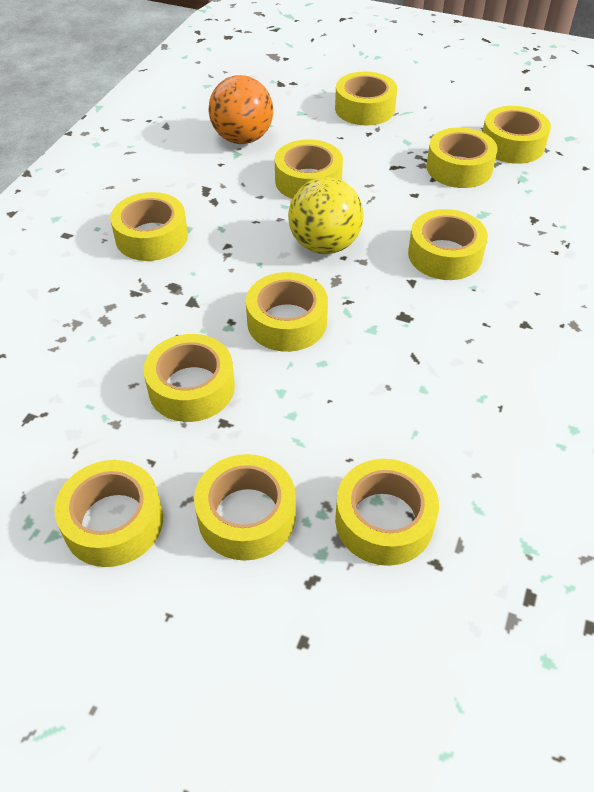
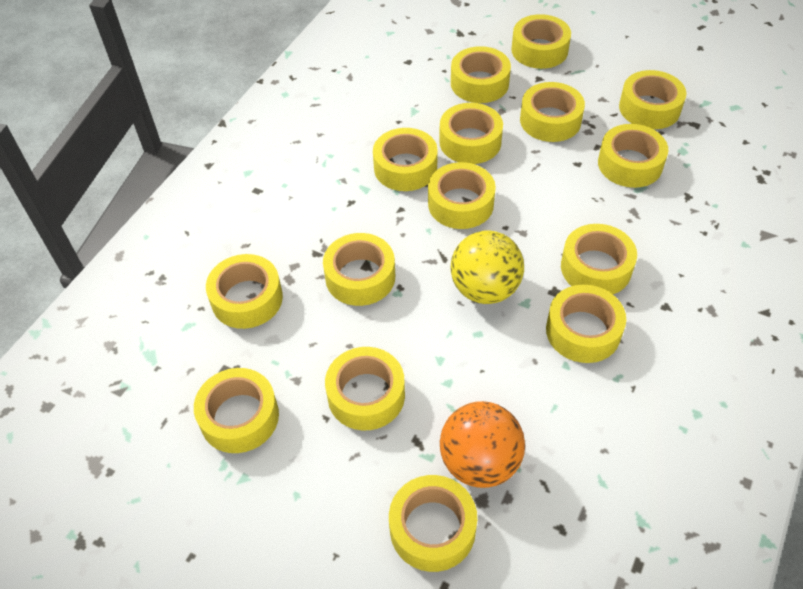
yellow tape: 11 -> 15

